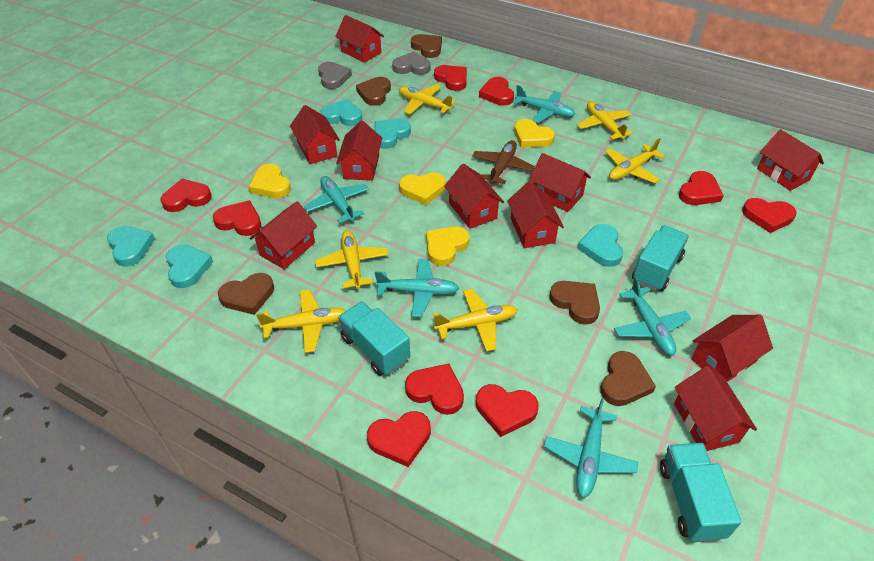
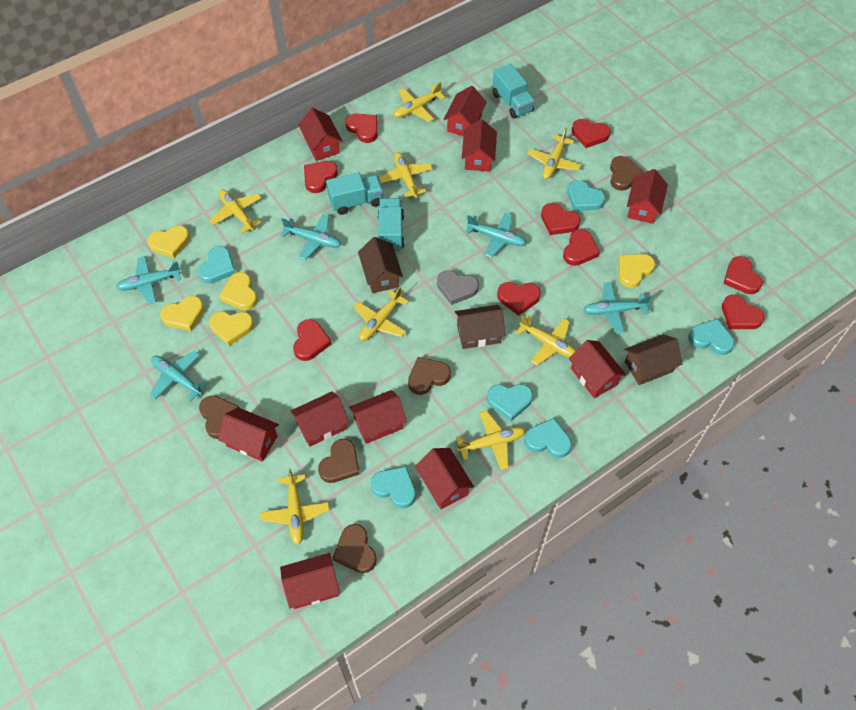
brown house: 0 -> 3
brown plane: 1 -> 0
grey heart: 2 -> 1
turquoise heart: 5 -> 6
yellow heart: 4 -> 5
yellow plane: 6 -> 8

